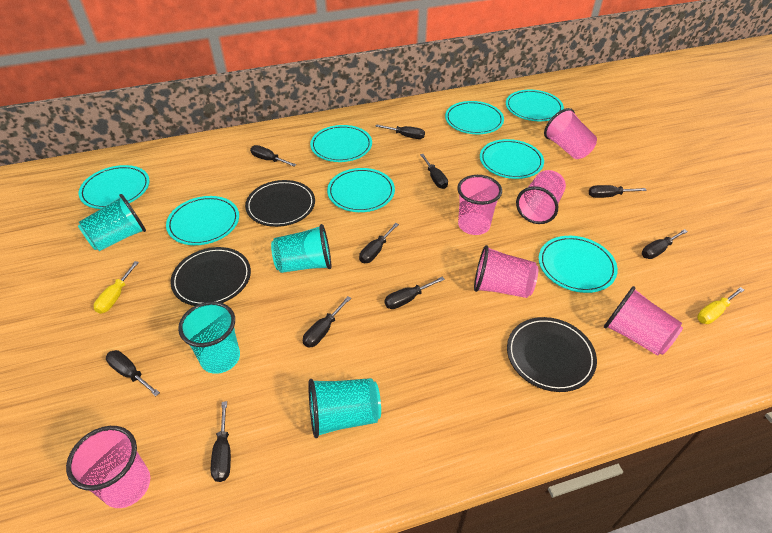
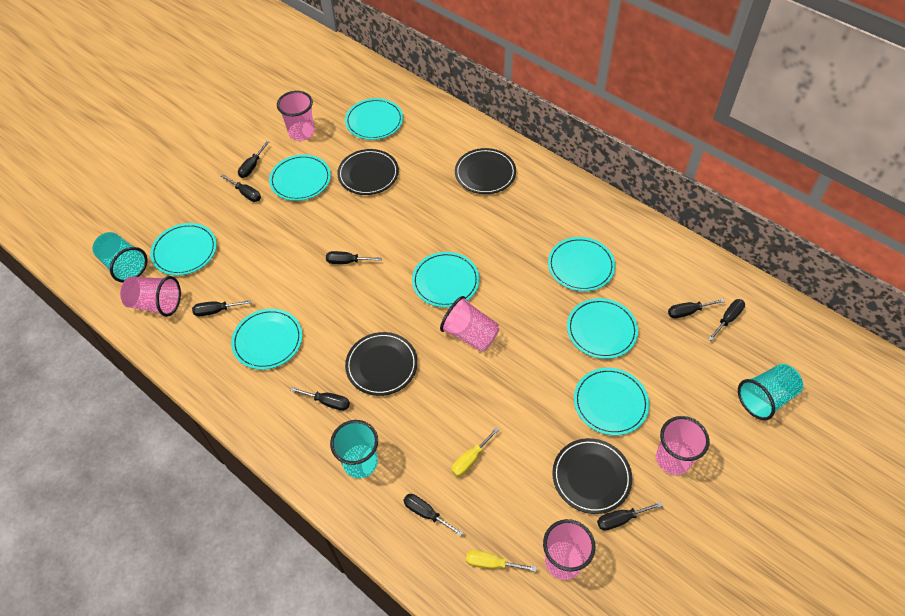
black plate: 3 -> 4
black screwdriver: 10 -> 9
pink cup: 6 -> 5
turquoise cup: 4 -> 3

